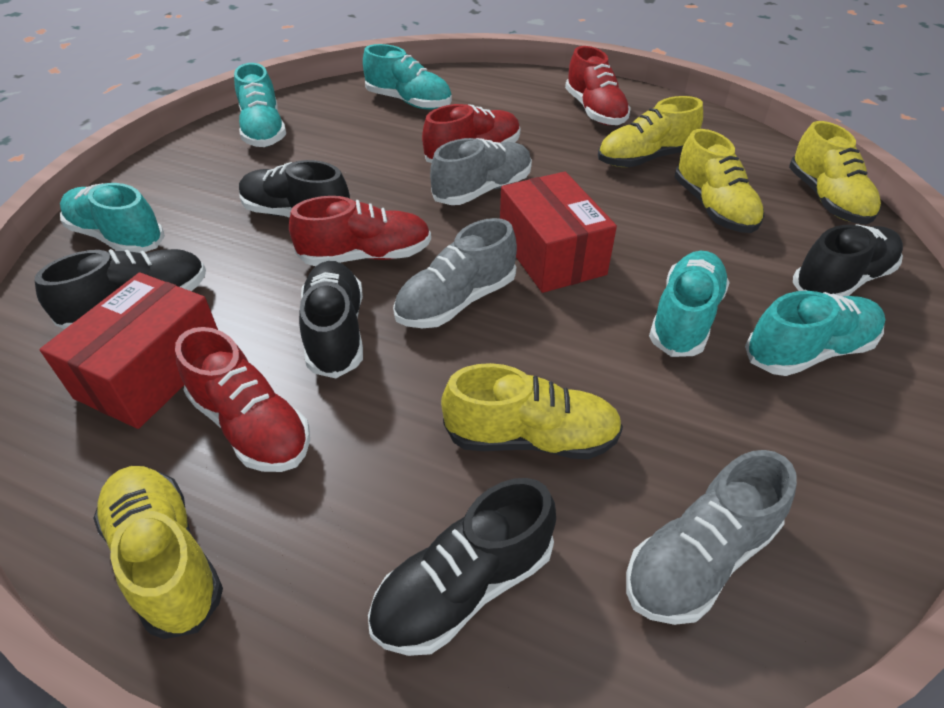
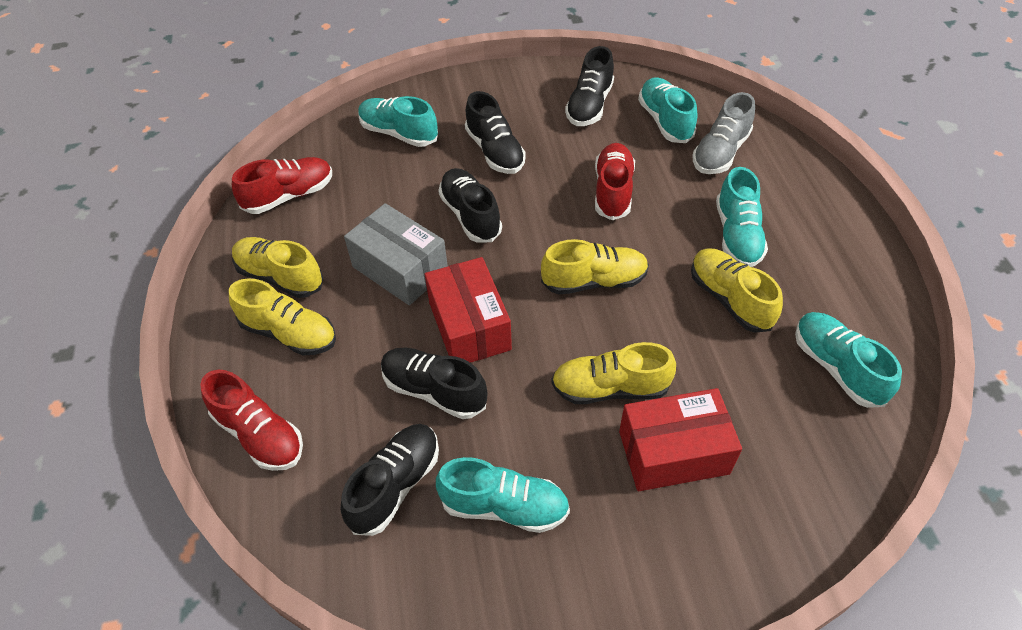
grey box: 0 -> 1
grey shoe: 3 -> 1
red shoe: 4 -> 3

